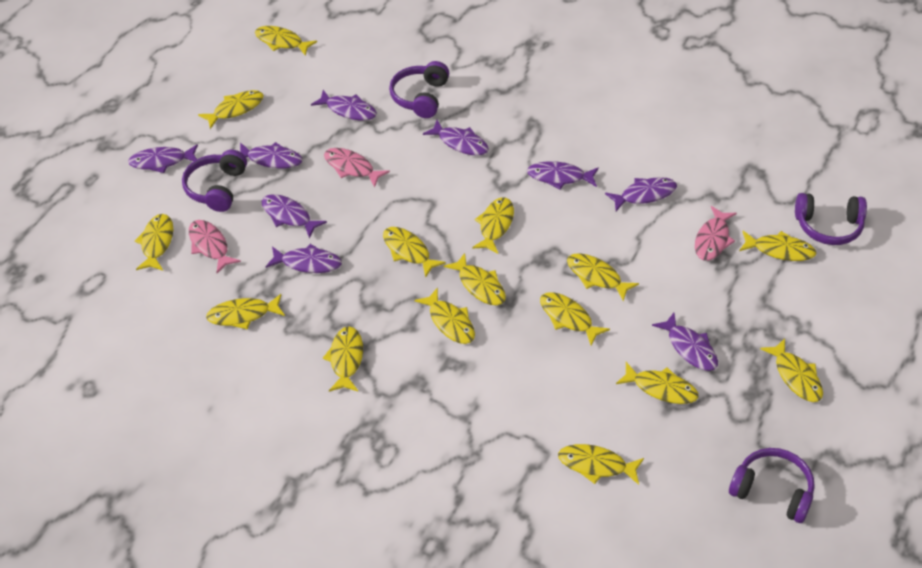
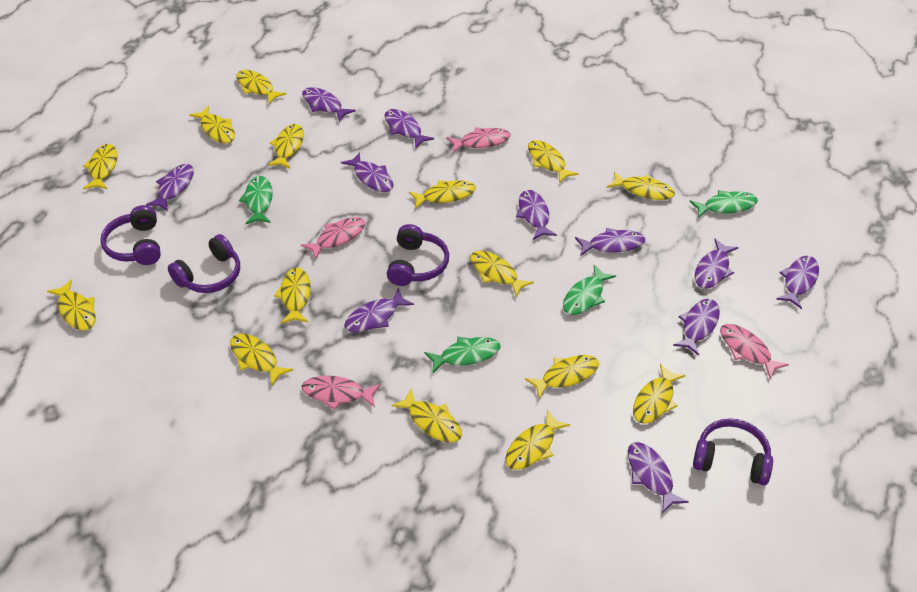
green fish: 0 -> 4
pink fish: 3 -> 4
purple fish: 9 -> 11

